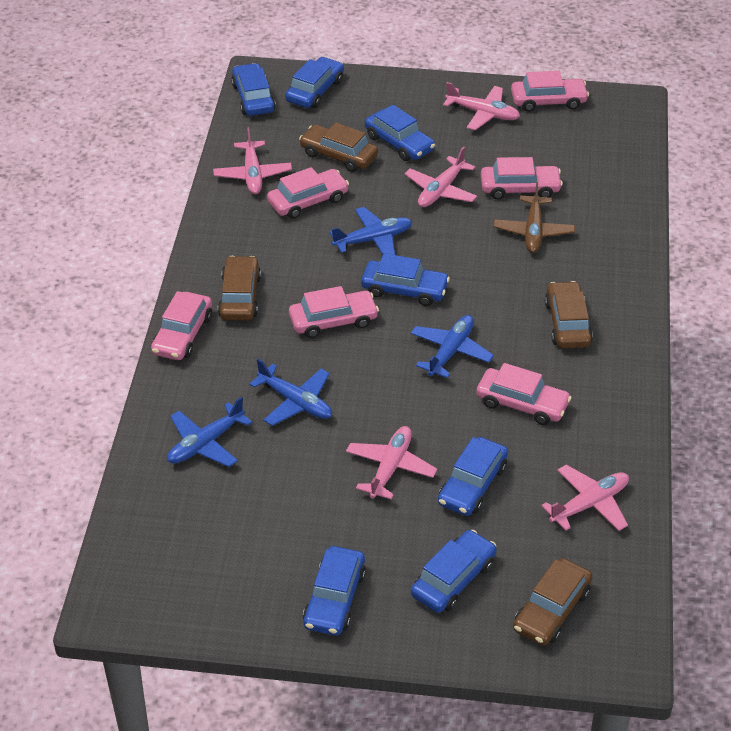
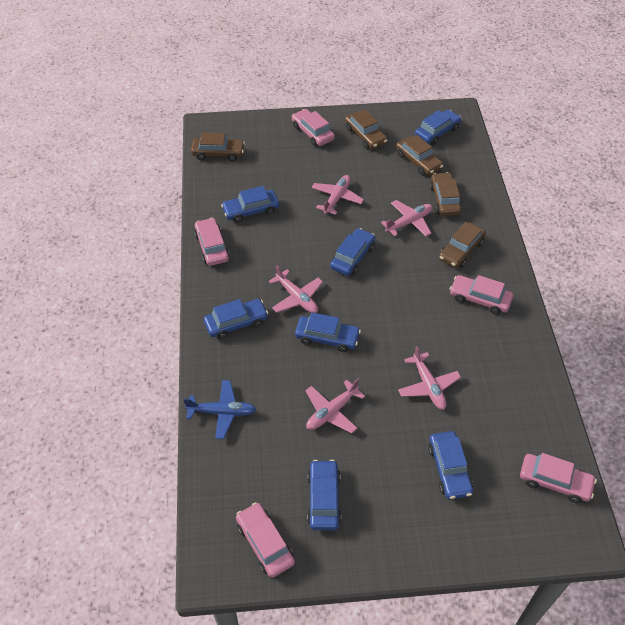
blue plane: 4 -> 1
brown car: 4 -> 5
brown plane: 1 -> 0
pink car: 6 -> 5

